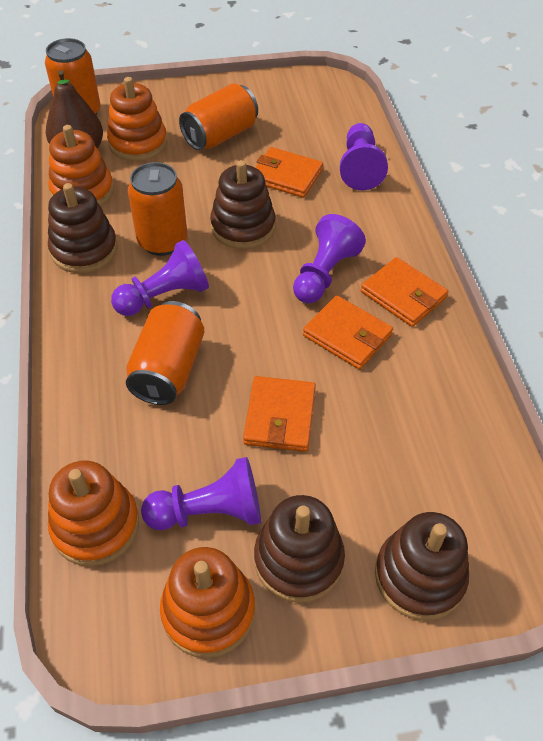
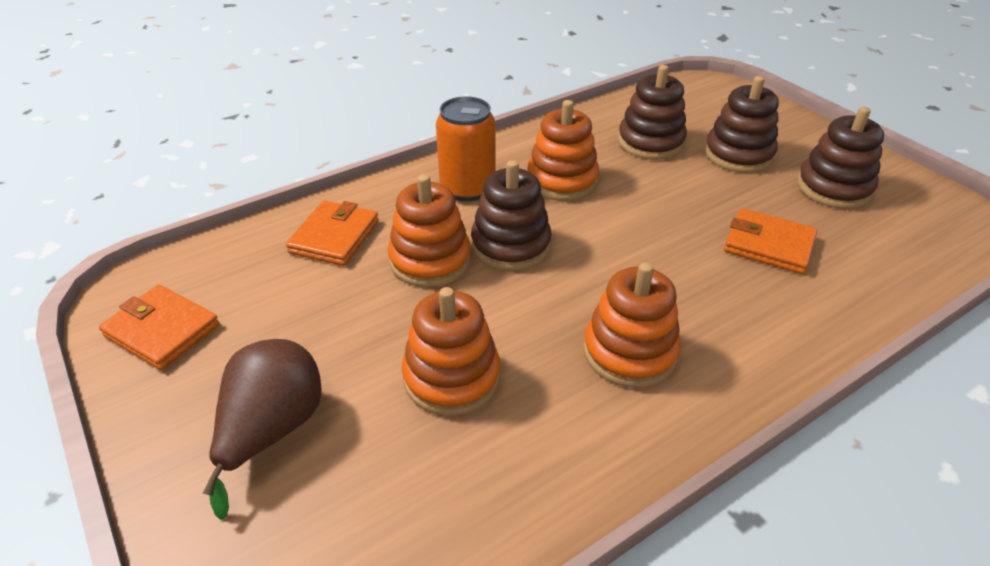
orange can: 4 -> 1
orange wallet: 4 -> 3
purple pawn: 4 -> 0

